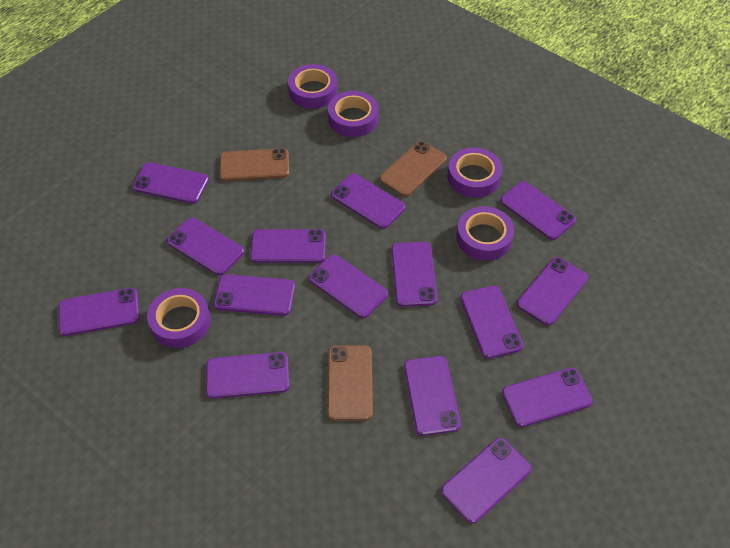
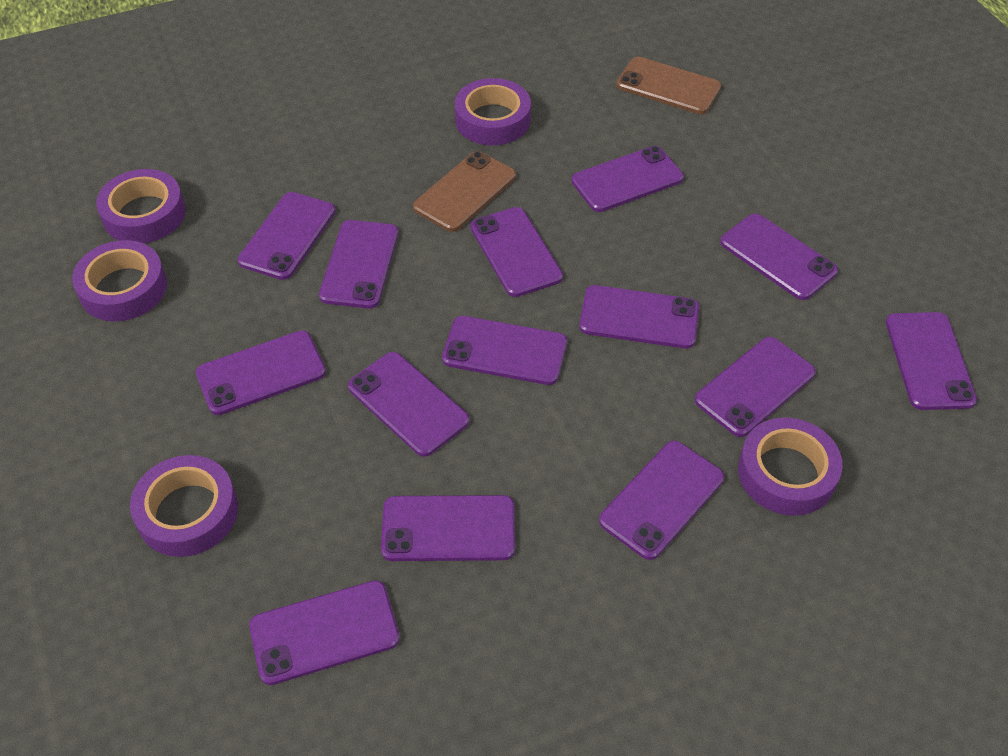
brown phone: 3 -> 2
purple phone: 15 -> 14

